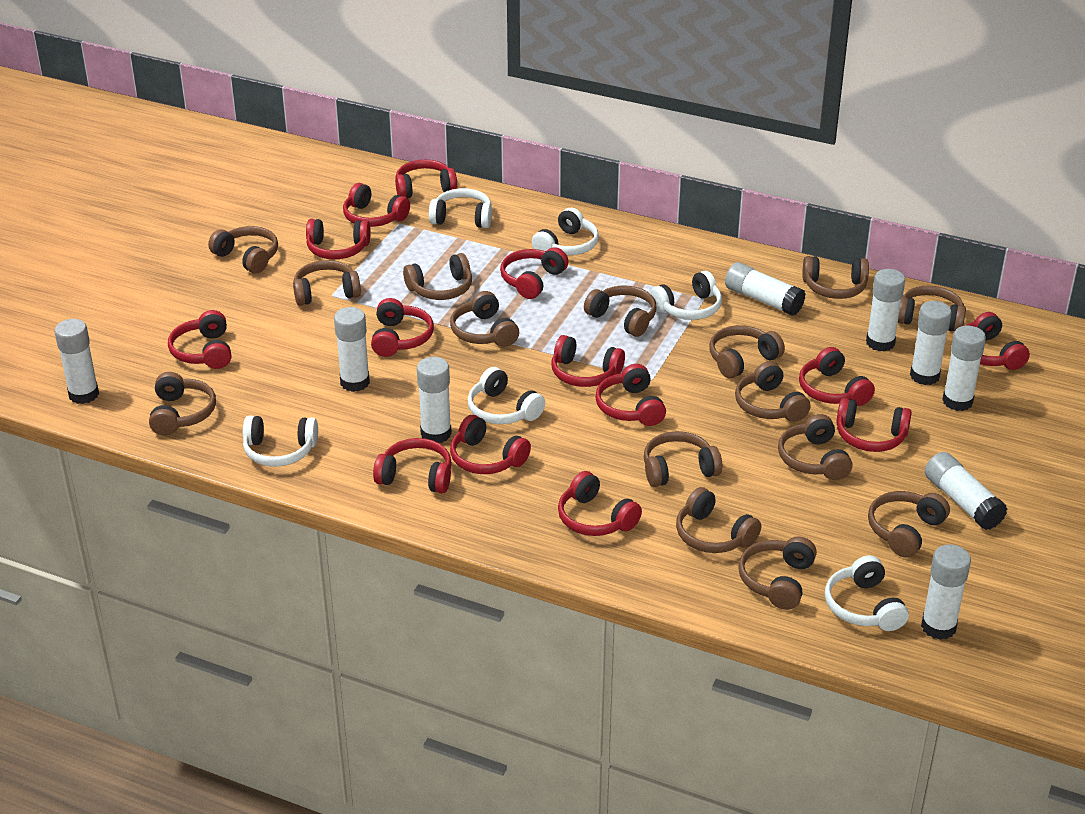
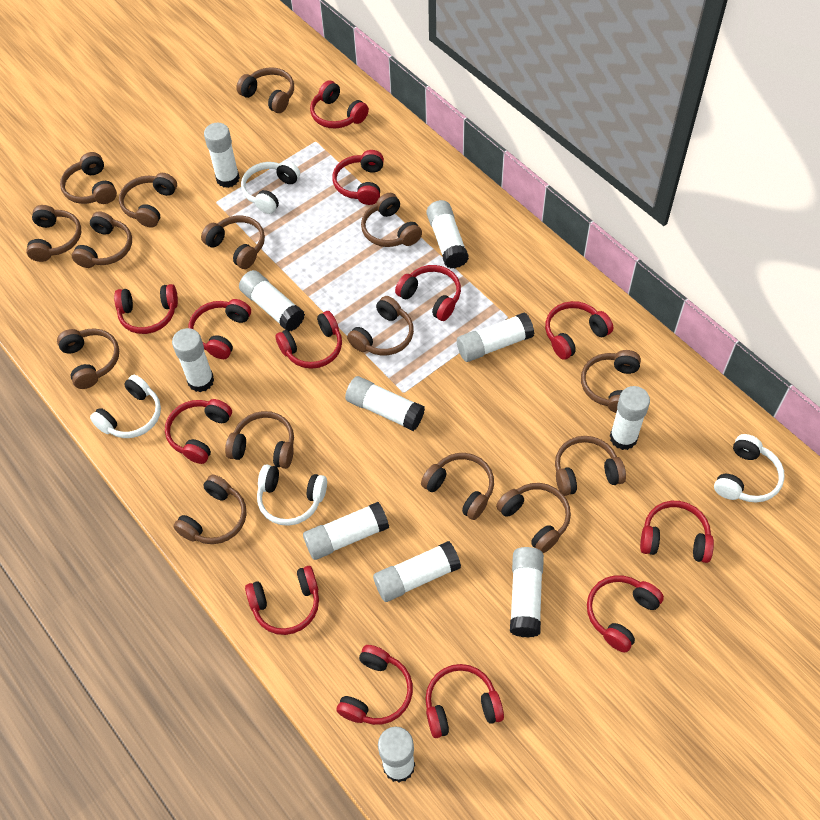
red headphones: 14 -> 13
white glue stick: 9 -> 11
white headphones: 6 -> 4

